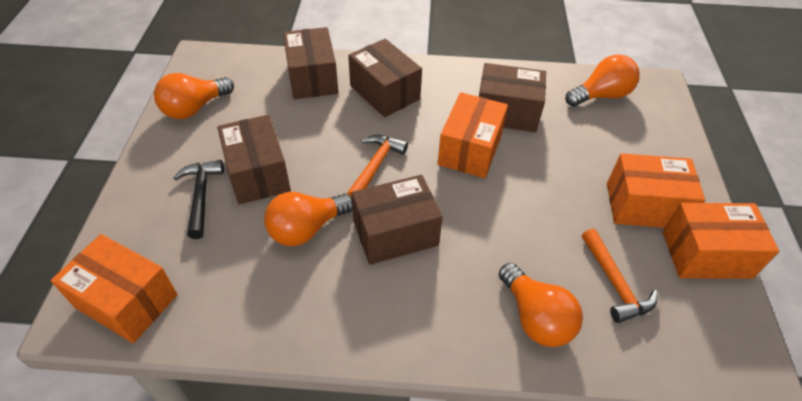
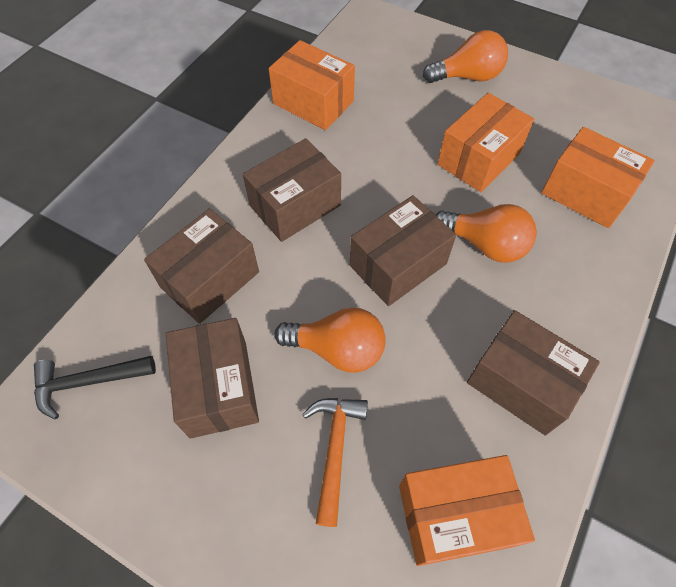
orange hammer: 2 -> 1
orange light bulb: 4 -> 3

